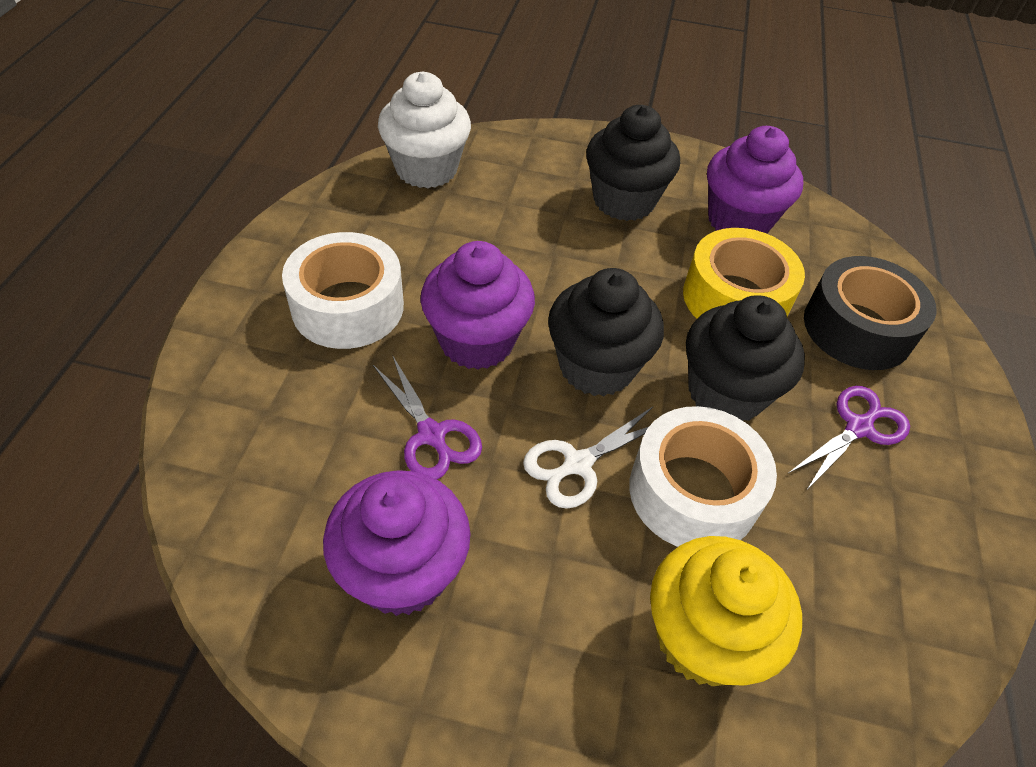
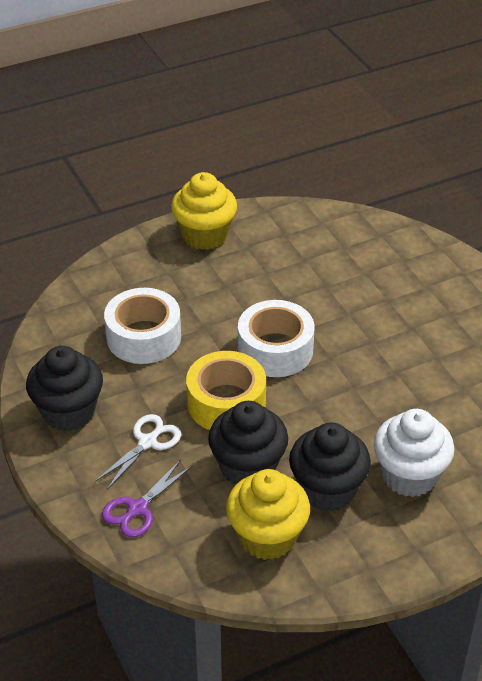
black tape: 1 -> 0
purple cupcake: 3 -> 0
purple scissors: 2 -> 1
yellow cupcake: 1 -> 2

